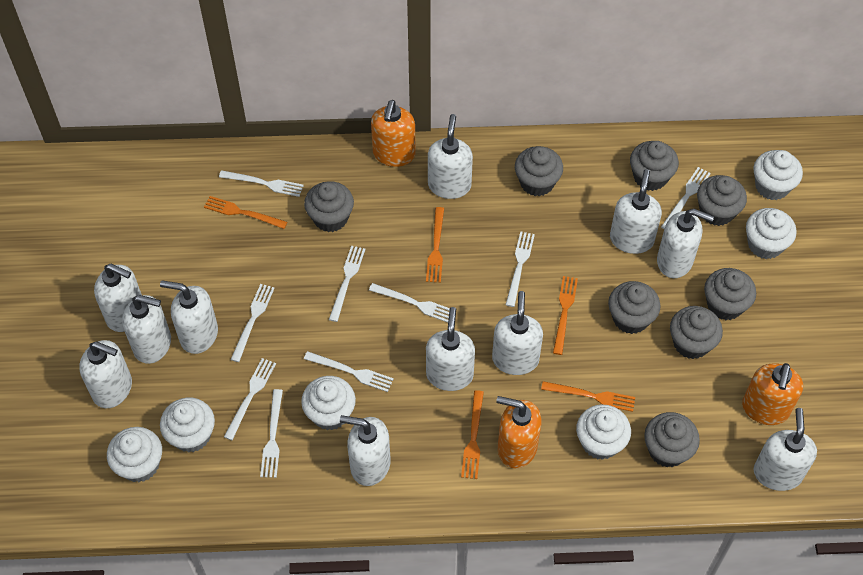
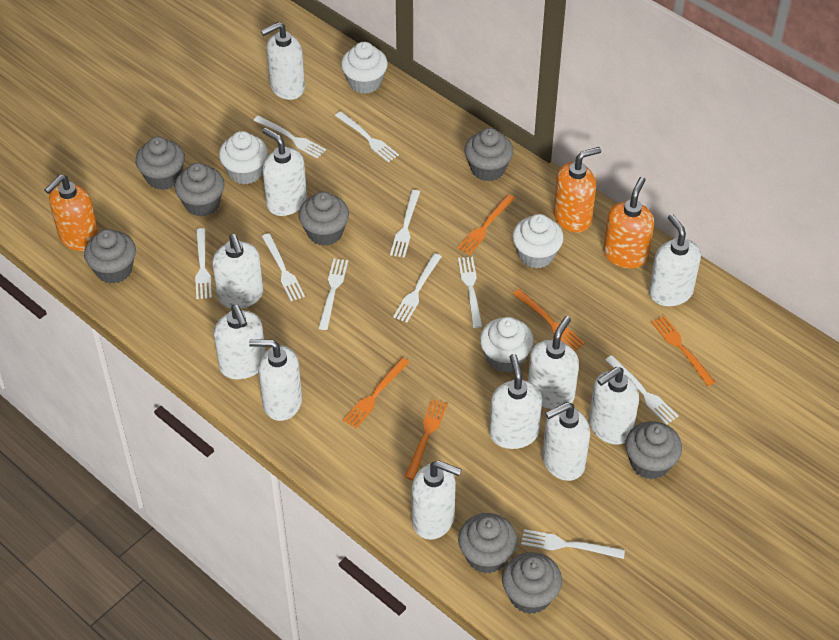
white cupcake: 6 -> 4
white fork: 9 -> 10

